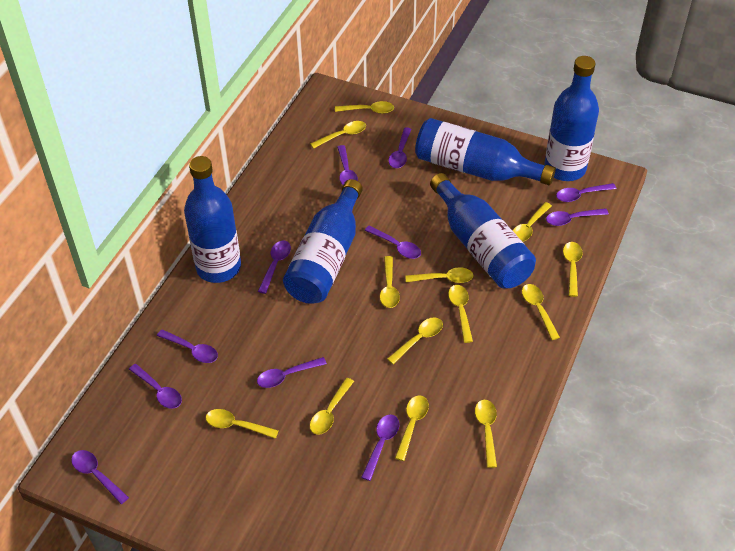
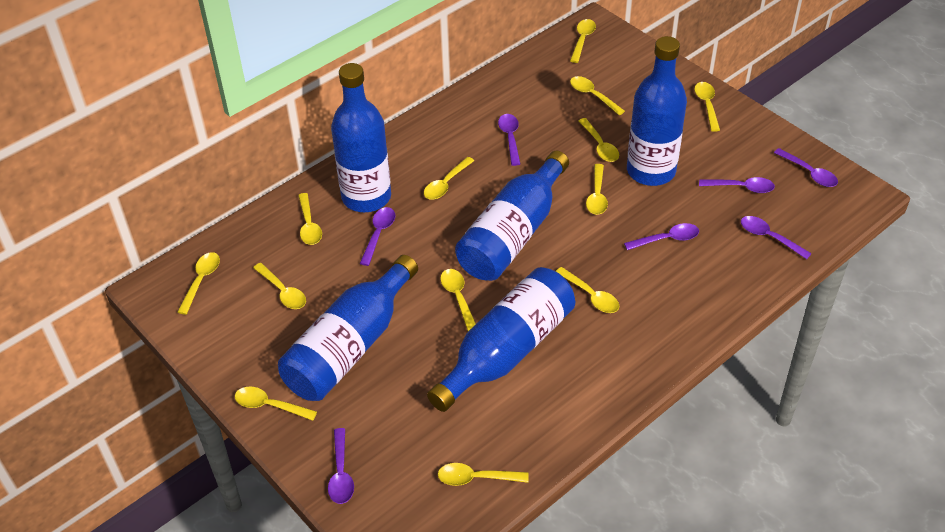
purple spoon: 11 -> 7

